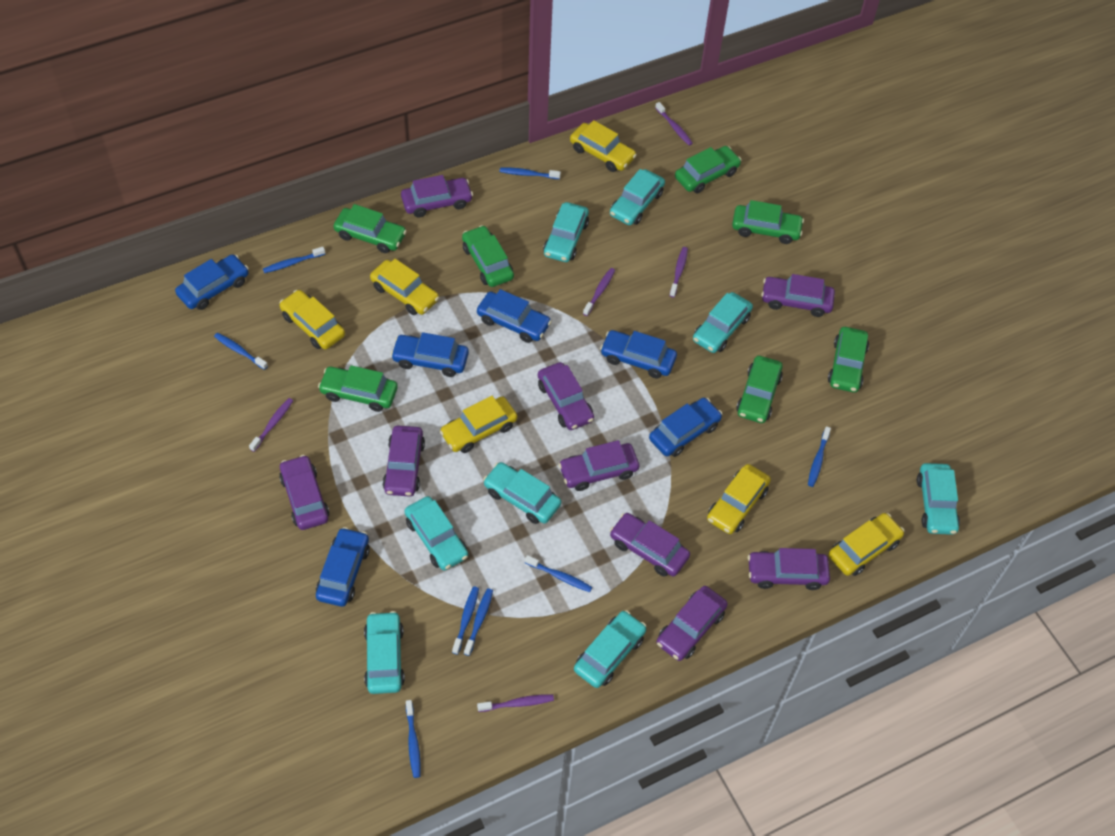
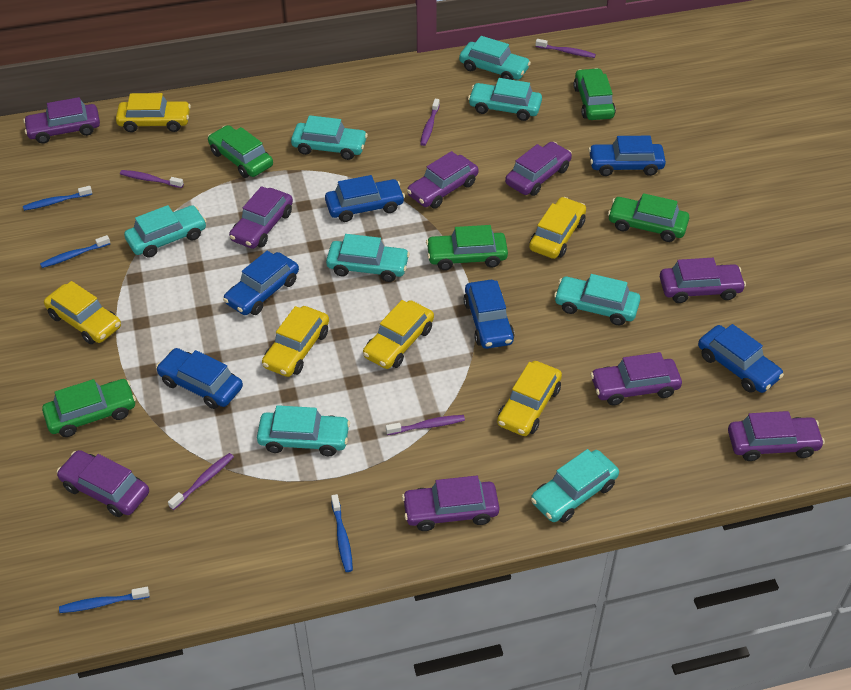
blue toothbrush: 8 -> 4
green car: 7 -> 5

